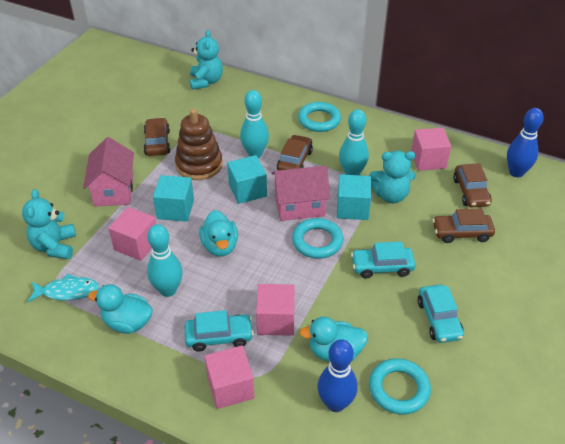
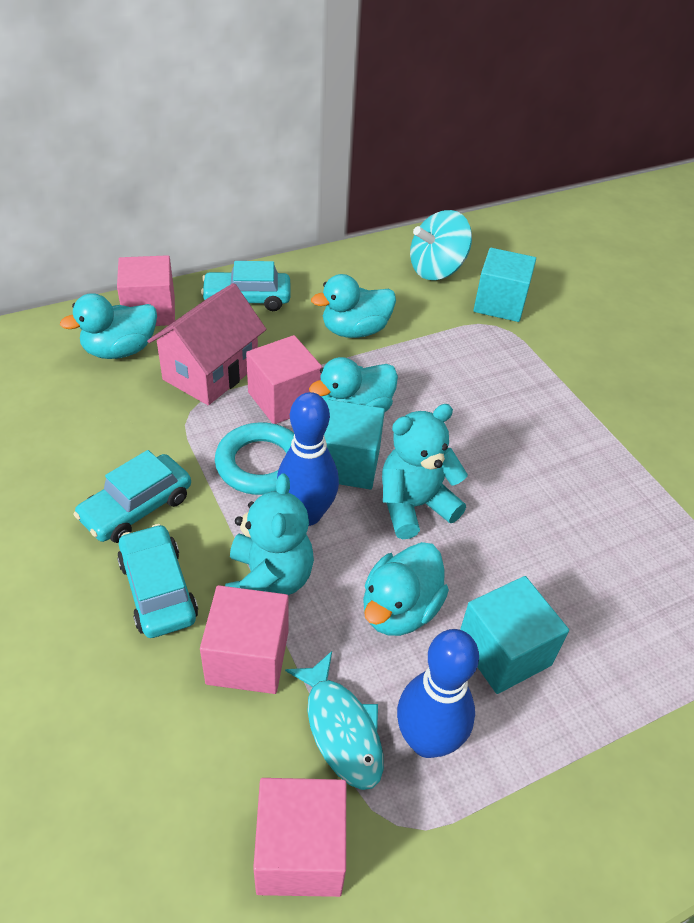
brown car: 4 -> 0
brown stacking toy: 1 -> 0
pink house: 2 -> 1
turquoise bowling pin: 3 -> 0
turquoise duck: 3 -> 4
turquoise ring: 3 -> 1
turquoise spinning top: 0 -> 1
turquoise teddy bear: 3 -> 2

